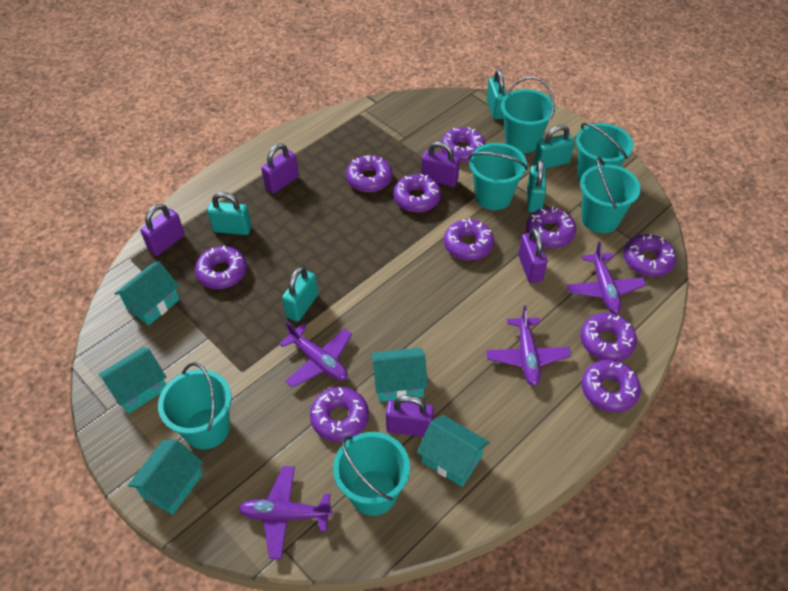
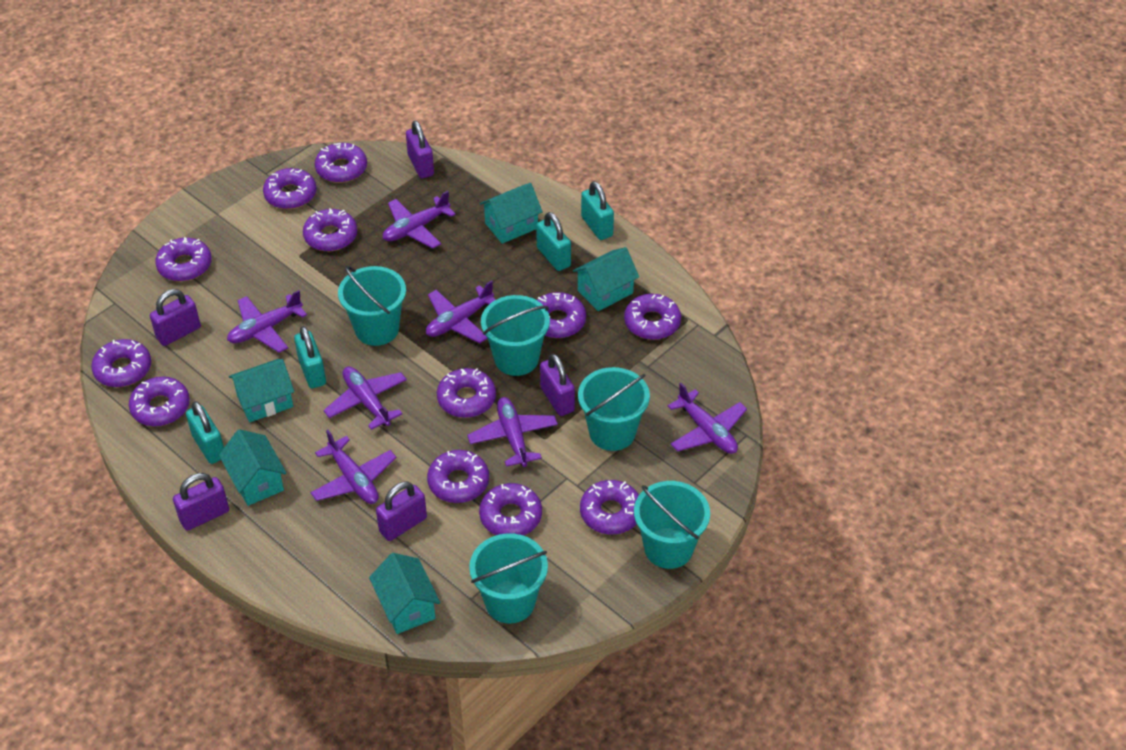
purple donut: 10 -> 12
purple plane: 4 -> 7
turquoise bucket: 6 -> 5
turquoise padlock: 5 -> 4

